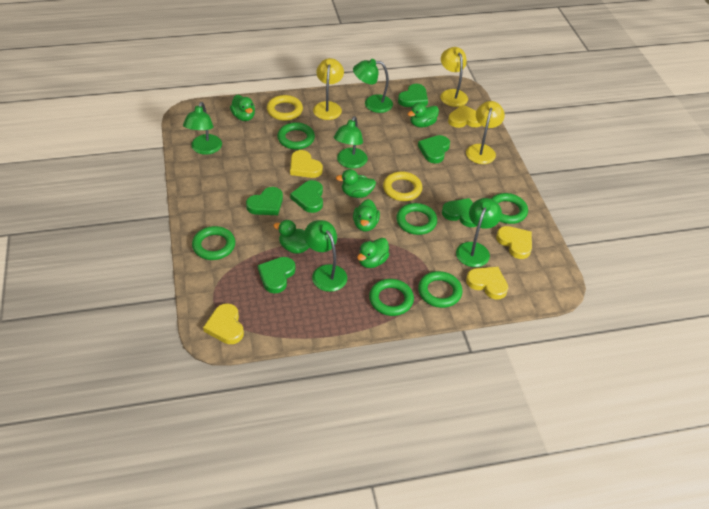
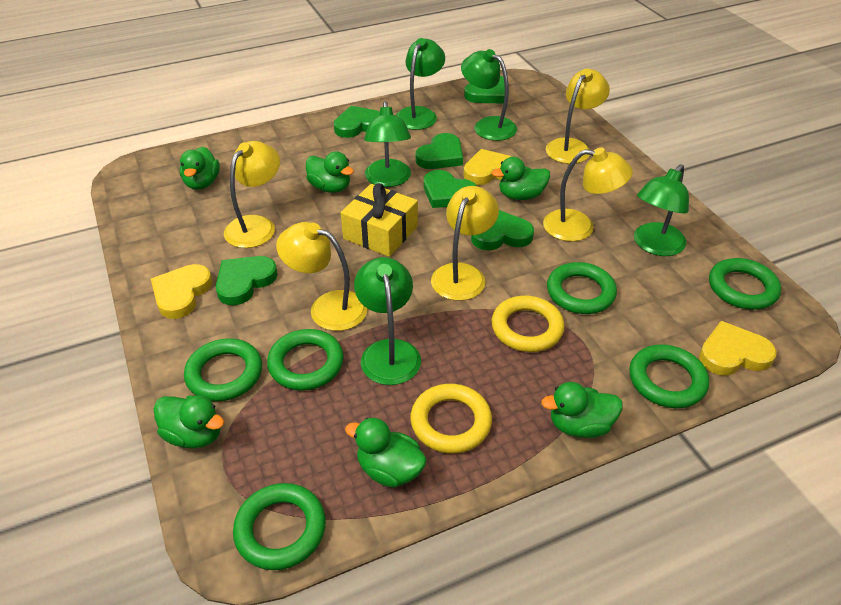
yellow gift: 0 -> 1
yellow heart: 5 -> 3
yellow lamp: 3 -> 5

